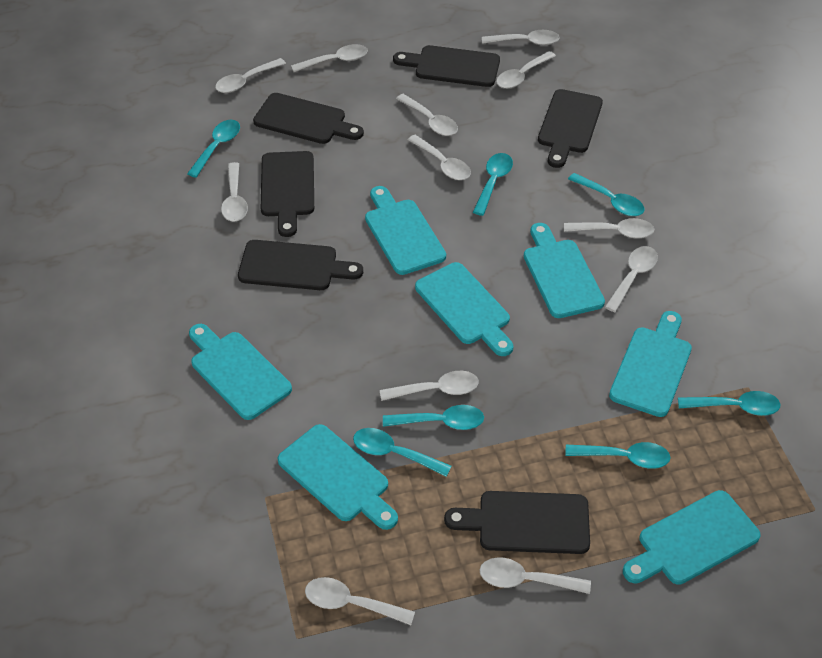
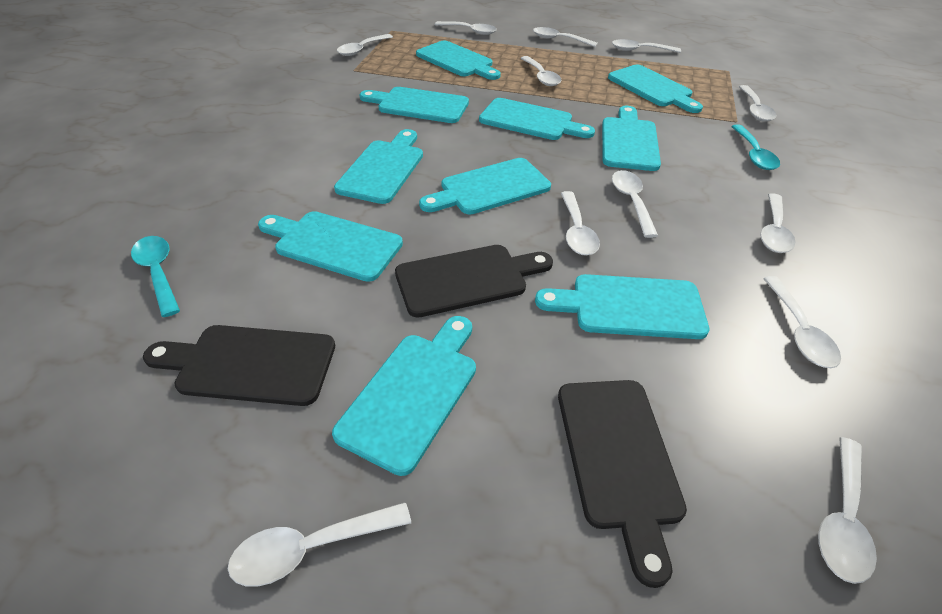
black cutting board: 6 -> 3
turquoise cutting board: 7 -> 10
turquoise spoon: 7 -> 2

